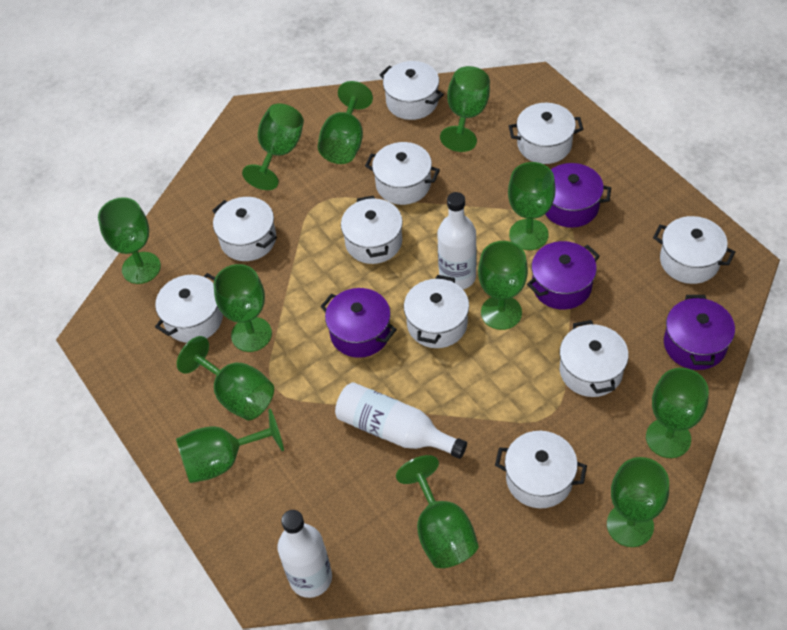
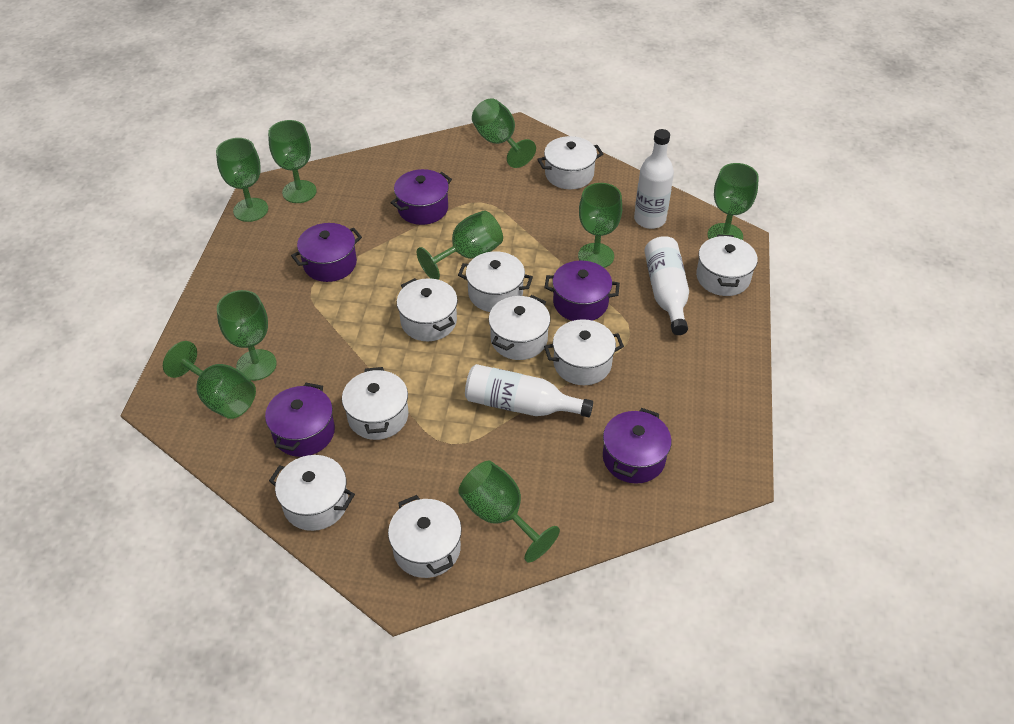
green goblet: 12 -> 9
purple pot: 4 -> 5
white pot: 10 -> 9

